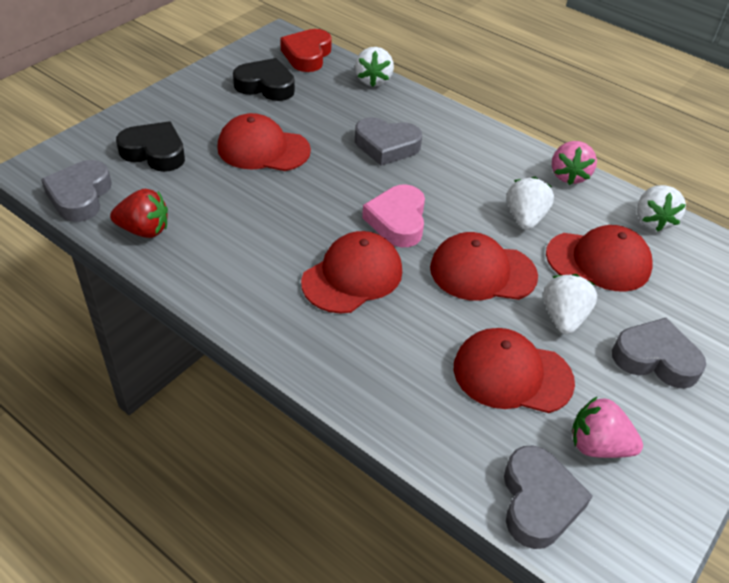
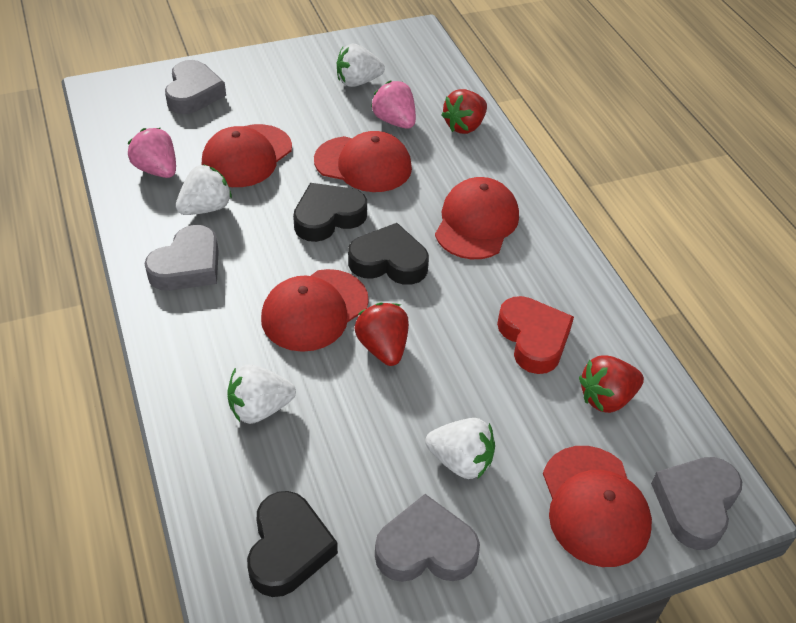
black heart: 2 -> 3
pink heart: 1 -> 0
red strawberry: 1 -> 3

